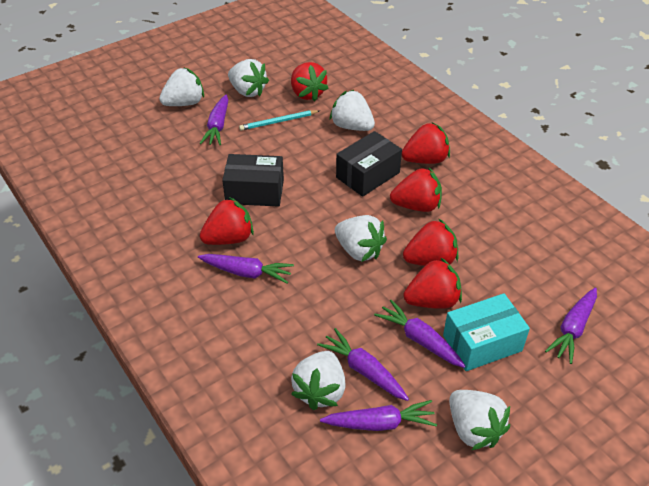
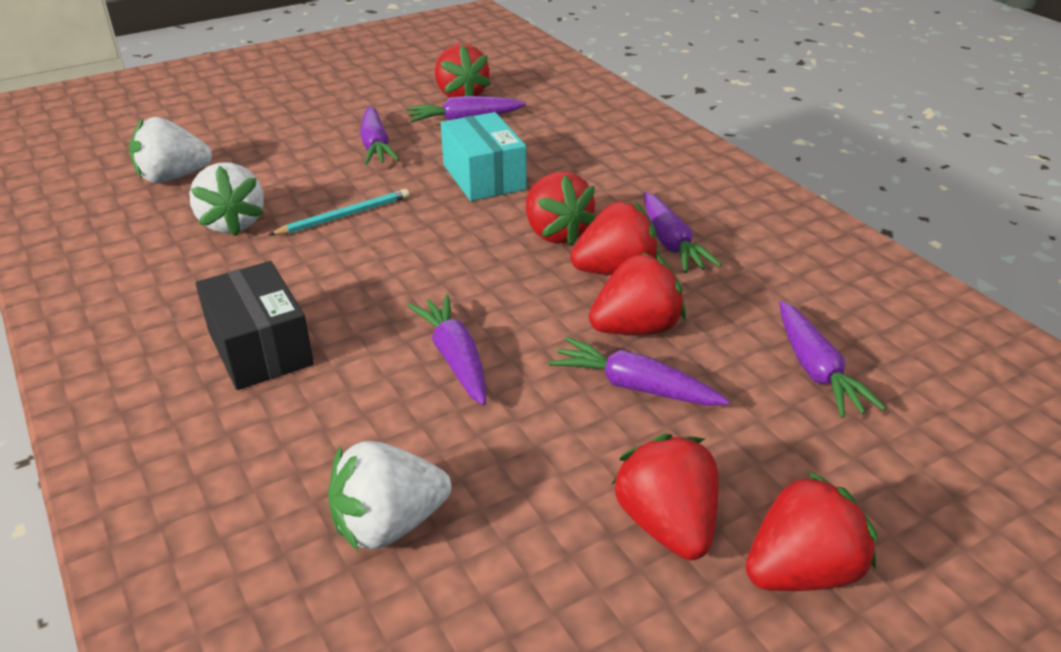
black box: 2 -> 1
white strawberry: 6 -> 3

